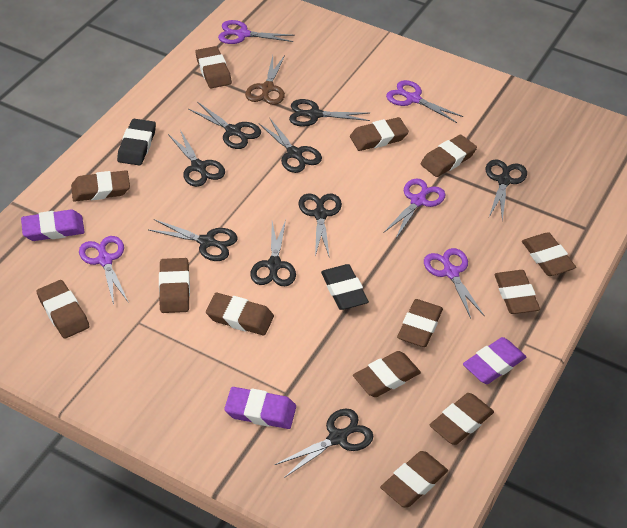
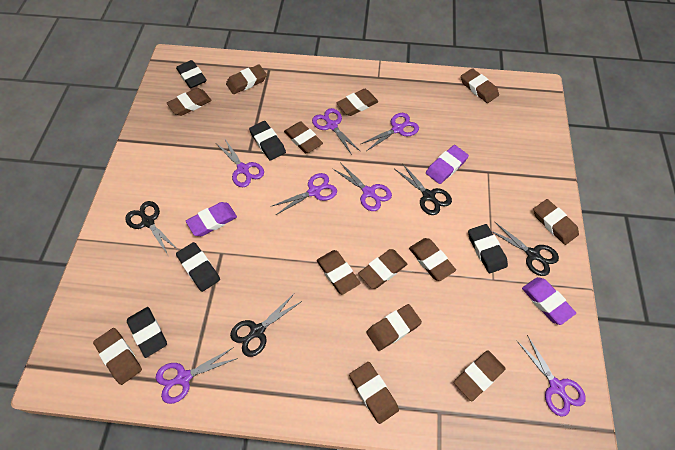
black eraser: 2 -> 5
black scissors: 9 -> 4
brown scissors: 1 -> 0
purple scissors: 5 -> 7

